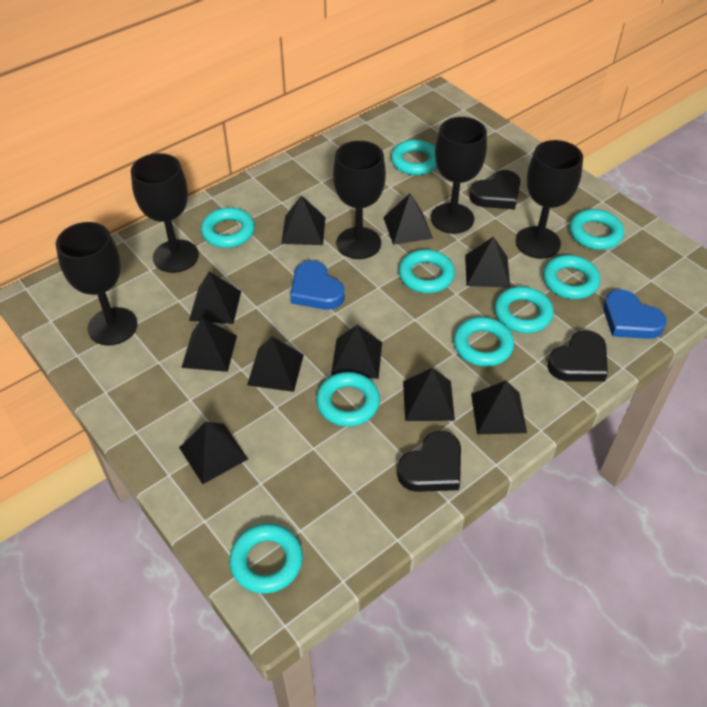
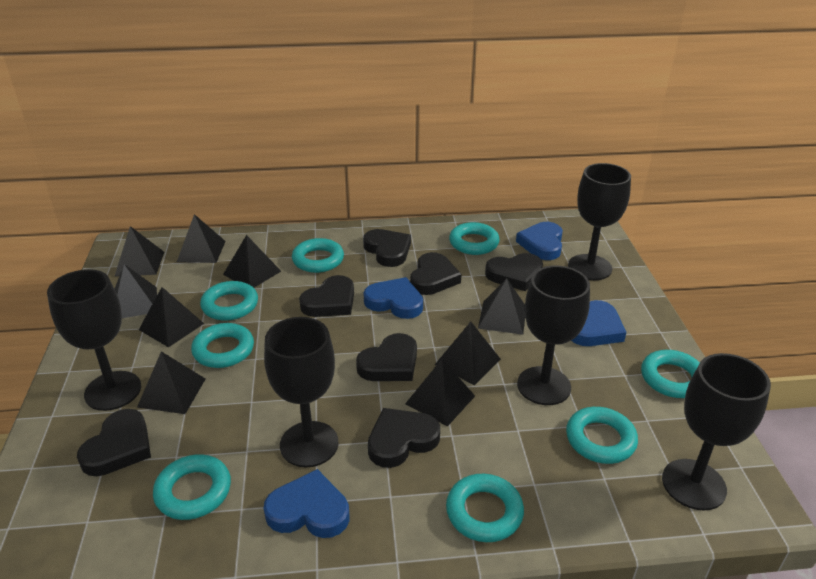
black heart: 3 -> 7
black pyramid: 10 -> 9
blue heart: 2 -> 4
turquoise ring: 9 -> 8

